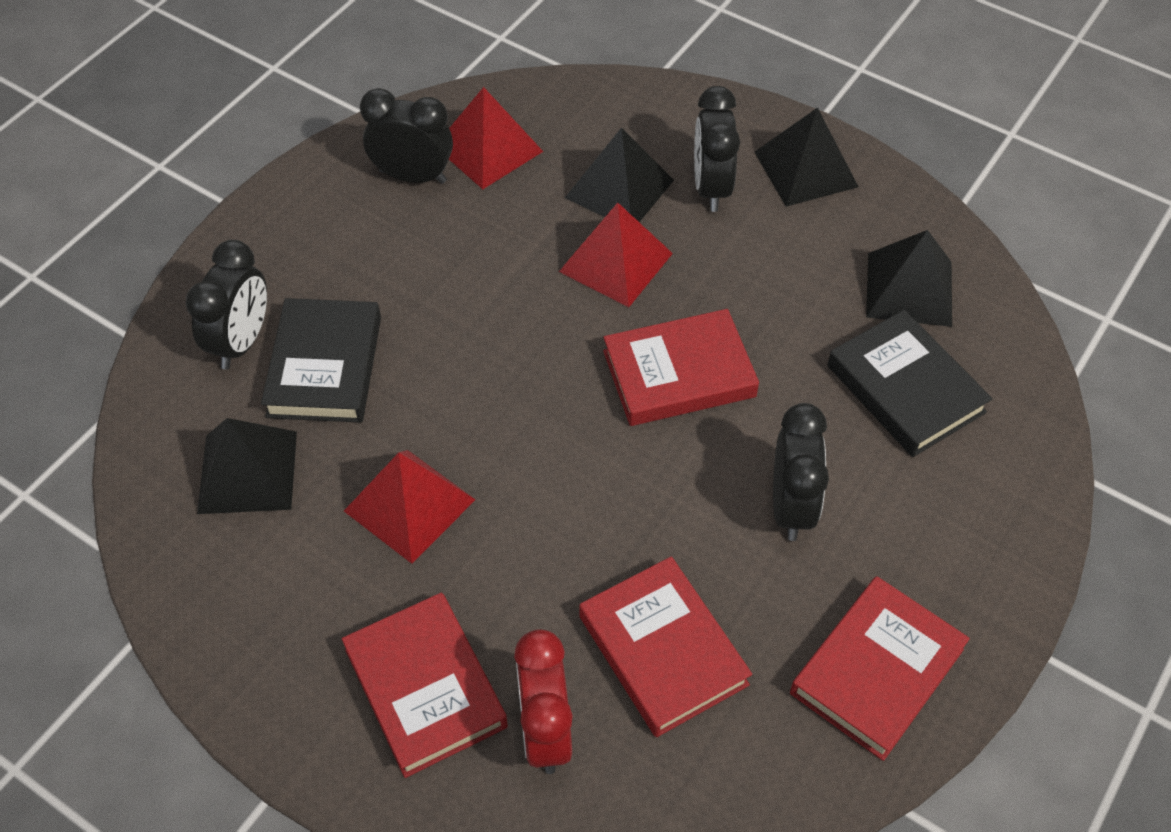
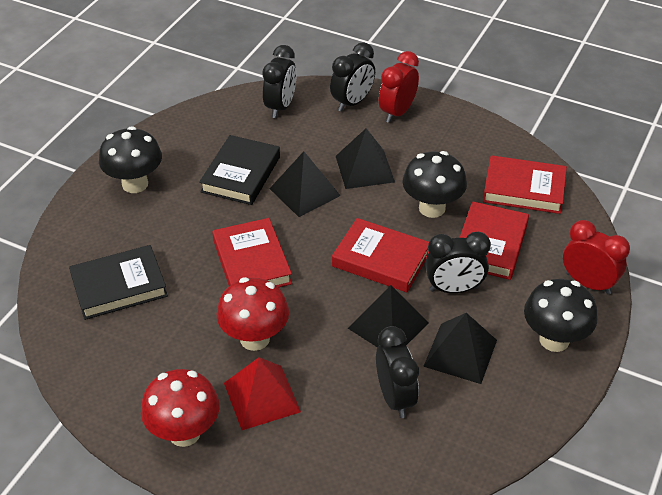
black mushroom: 0 -> 3
red clock: 1 -> 2
red mushroom: 0 -> 2
red pyramid: 3 -> 1

